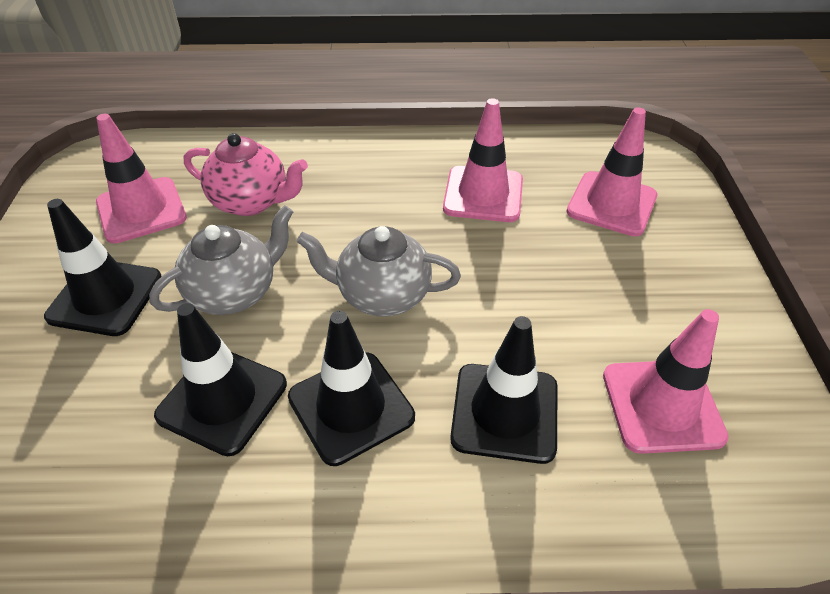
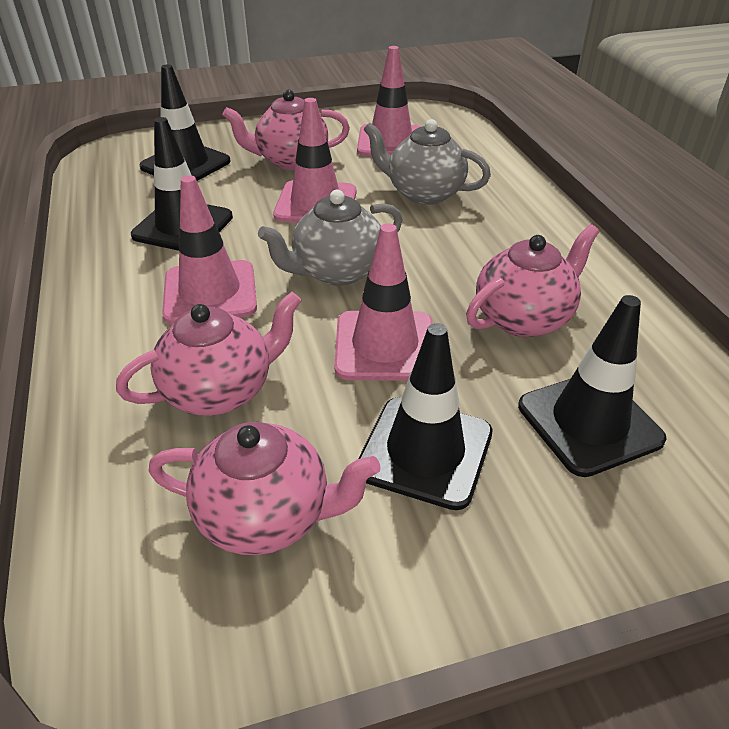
pink teapot: 1 -> 4

